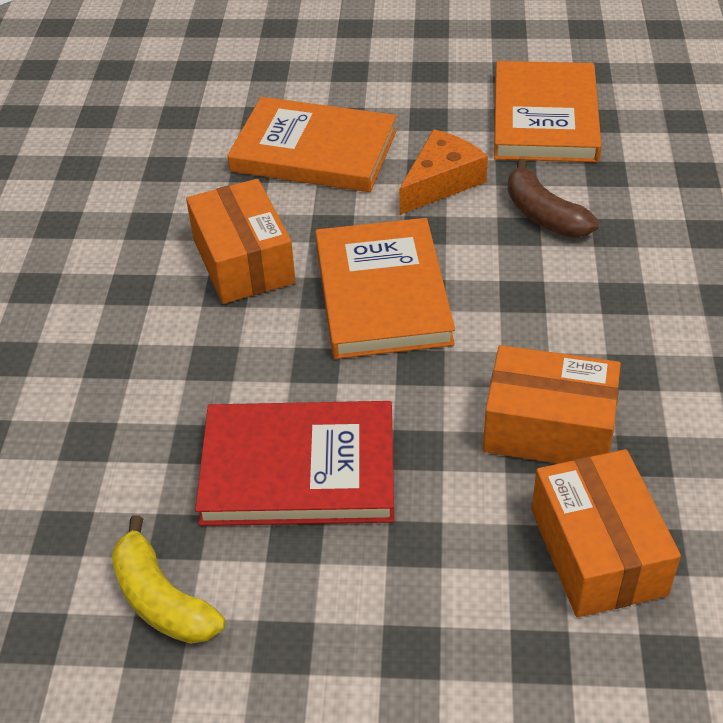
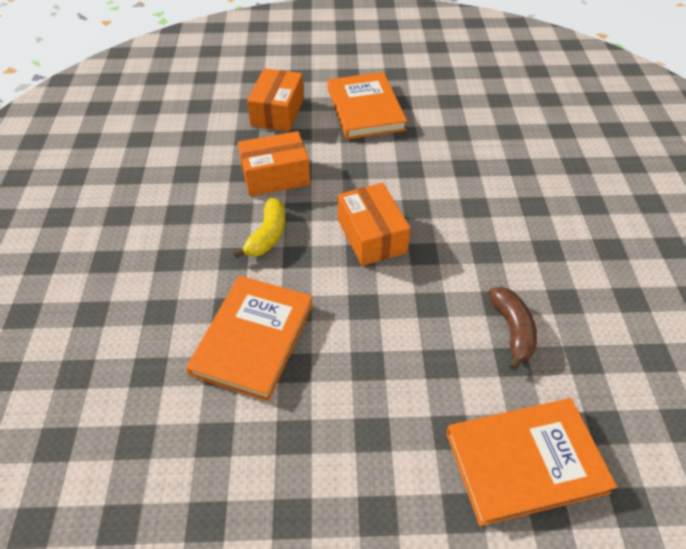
orange cheese: 1 -> 0
red book: 1 -> 0

